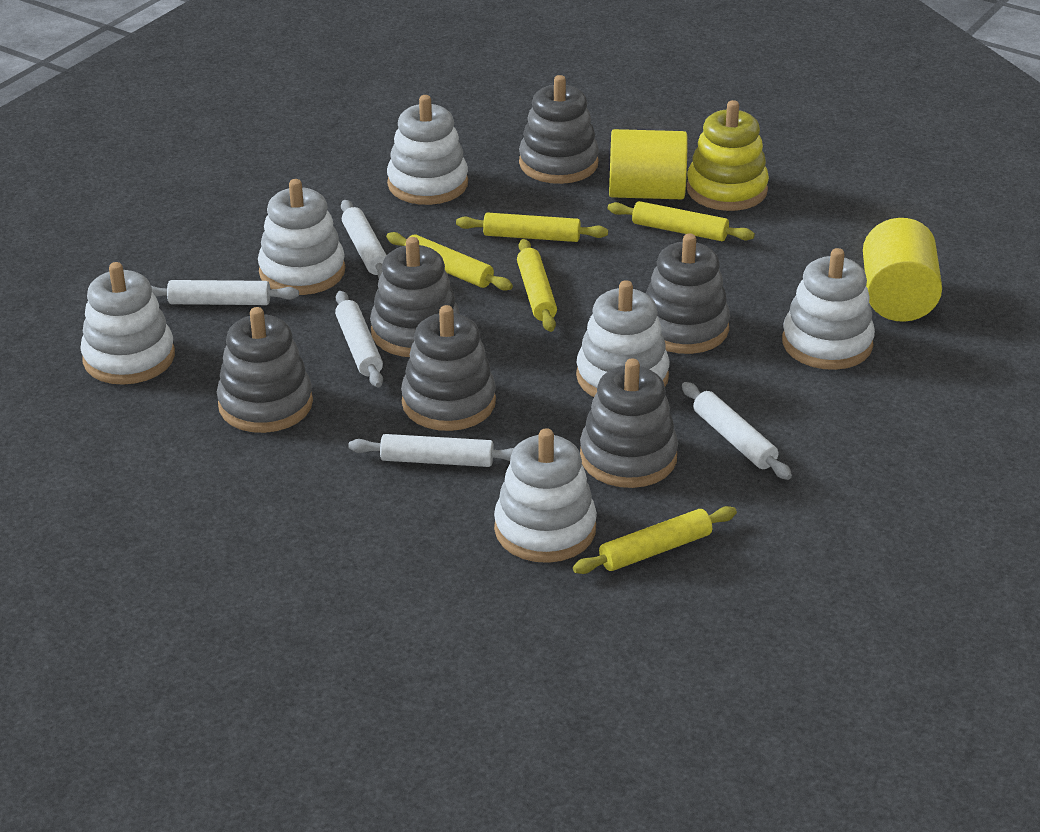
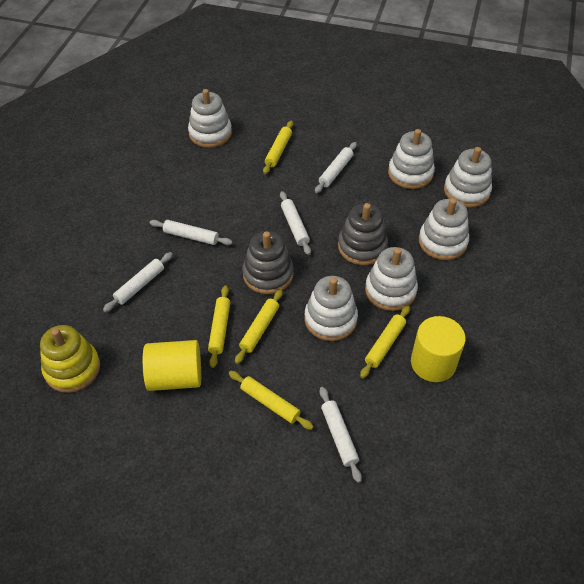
grey stacking toy: 6 -> 2

